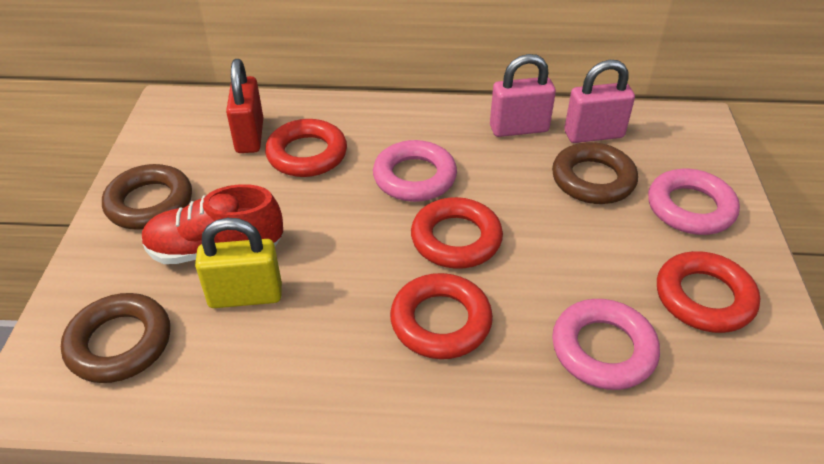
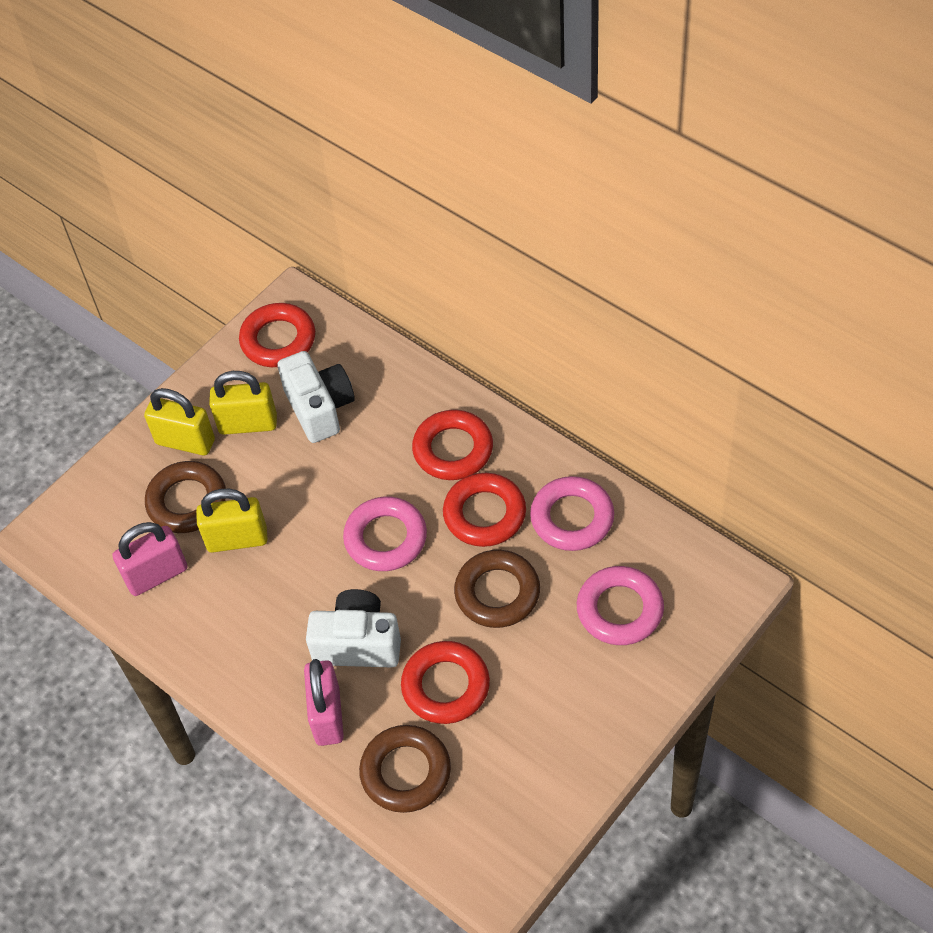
red padlock: 1 -> 0
red shoe: 1 -> 0
white camera: 0 -> 2
yellow padlock: 1 -> 3

